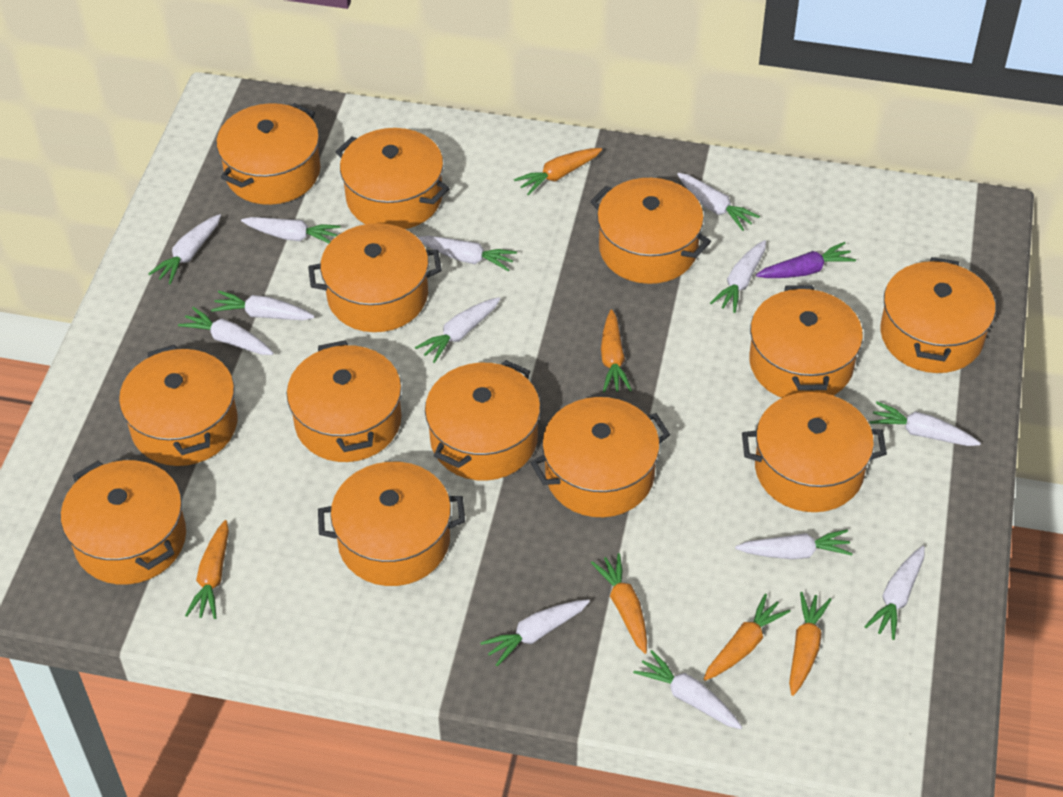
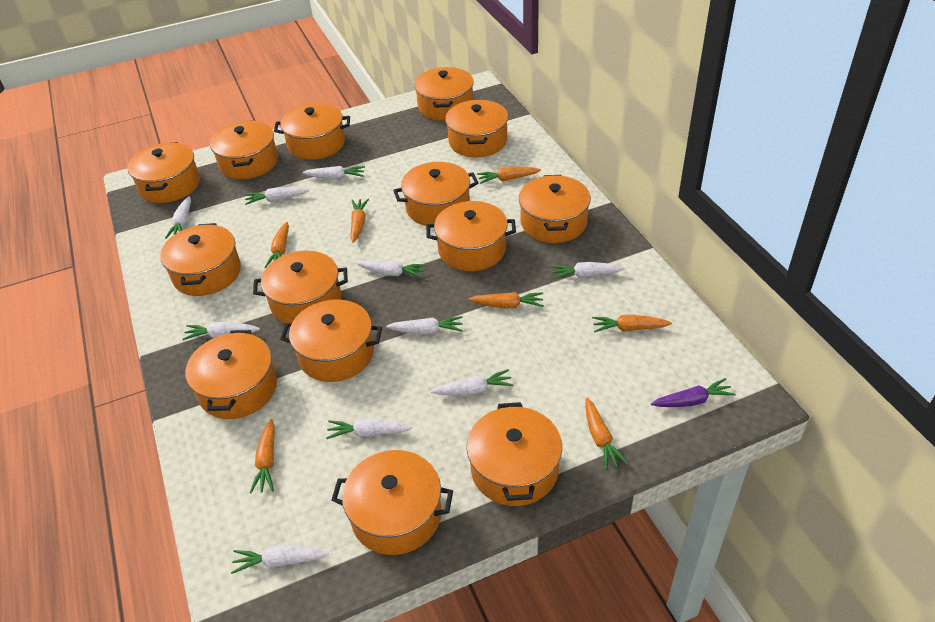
orange carrot: 6 -> 7
orange pot: 13 -> 14
white carrot: 13 -> 10

